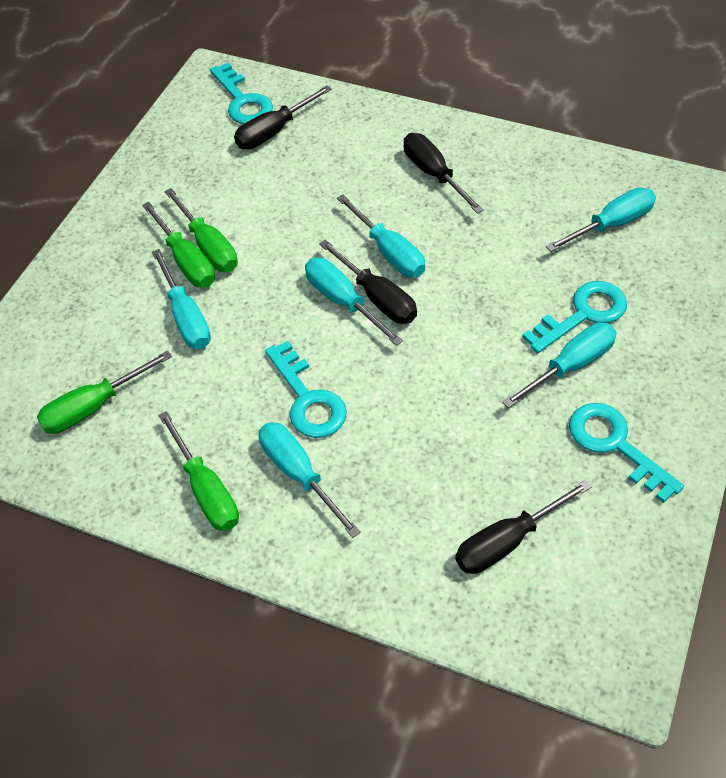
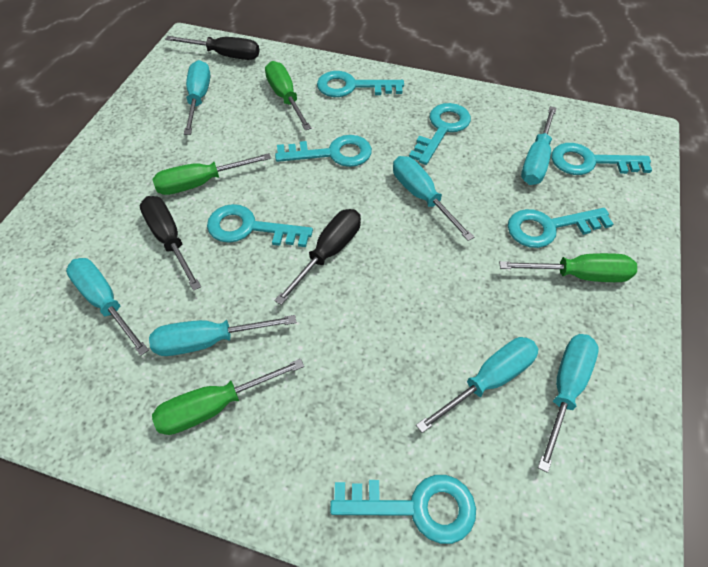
black screwdriver: 4 -> 3
turquoise key: 4 -> 7
turquoise screwdriver: 6 -> 7

